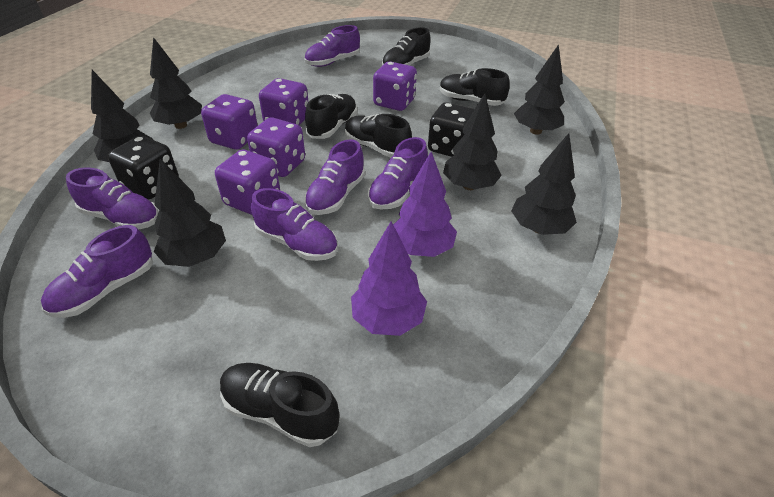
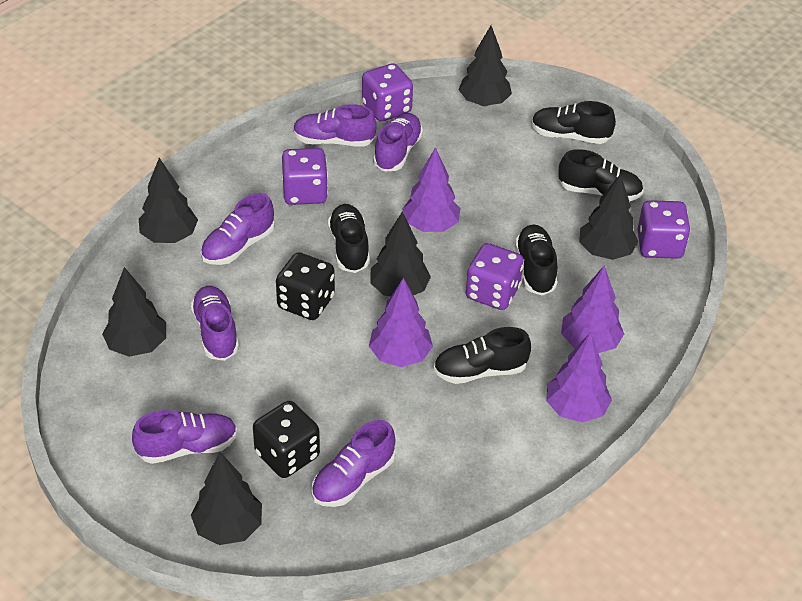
purple dice: 5 -> 4
purple tree: 2 -> 4

